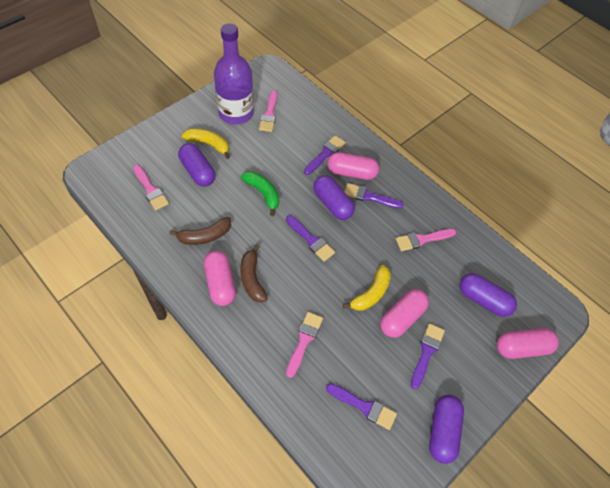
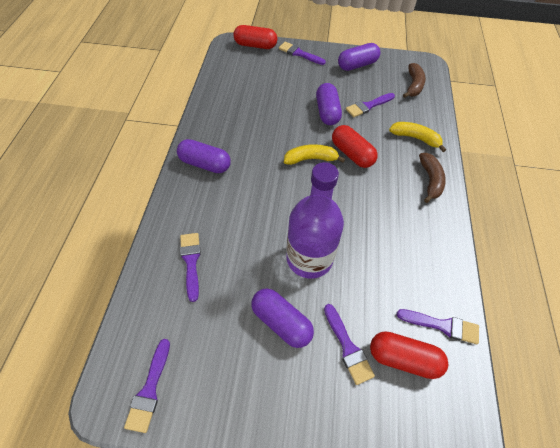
green banana: 1 -> 0
pink brush: 4 -> 0
pink capsule: 4 -> 0
purple brush: 5 -> 6
red capsule: 0 -> 3

